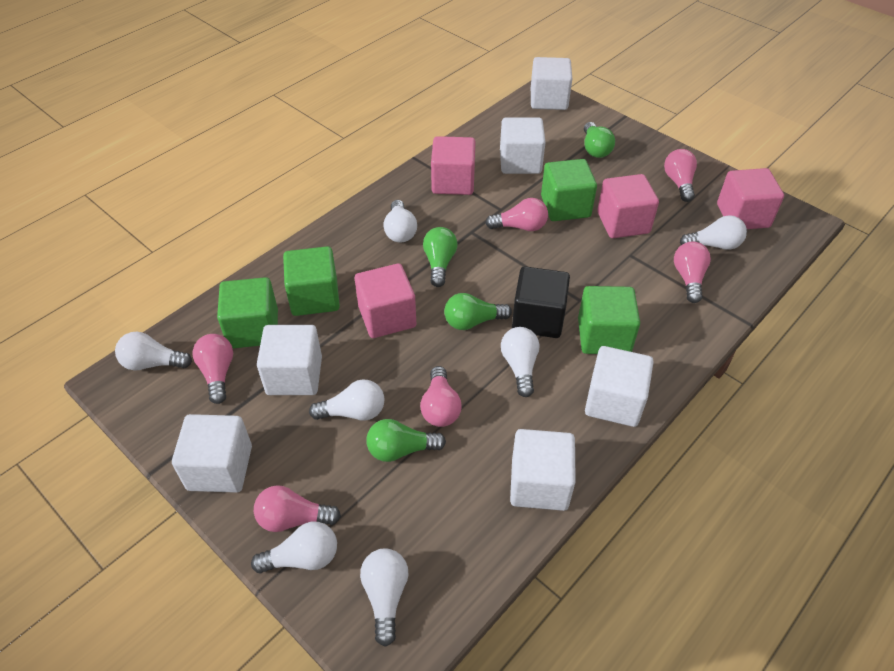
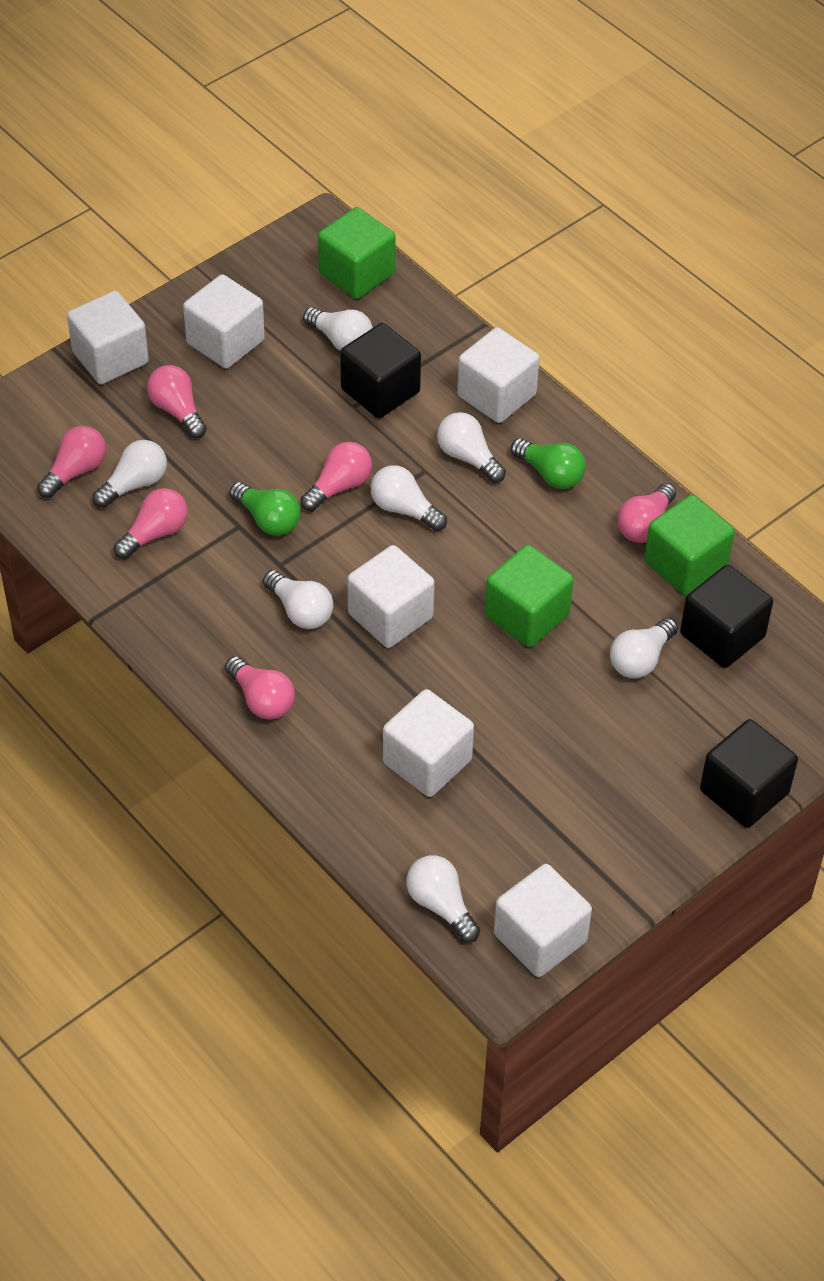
black cube: 1 -> 3
green cube: 4 -> 3
green light bulb: 4 -> 2
pink cube: 4 -> 0

